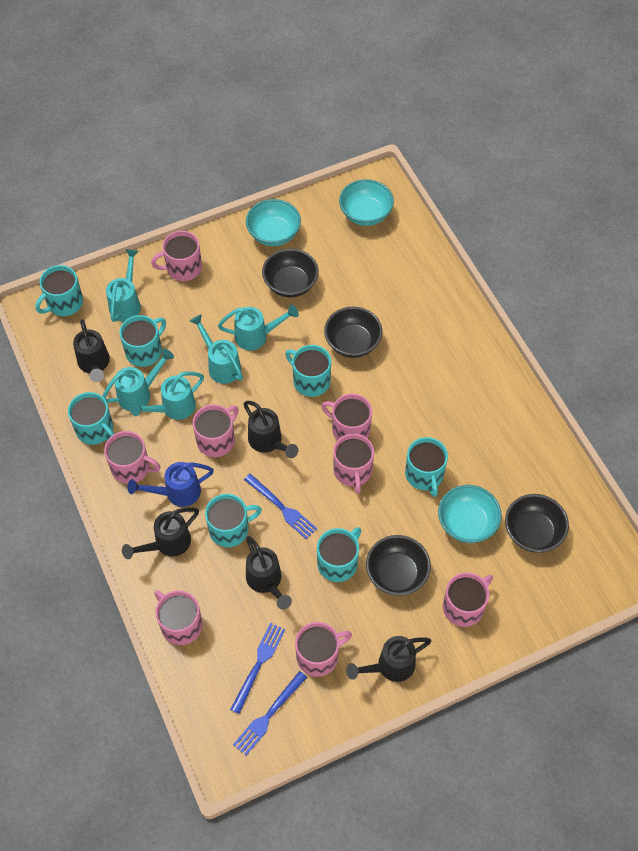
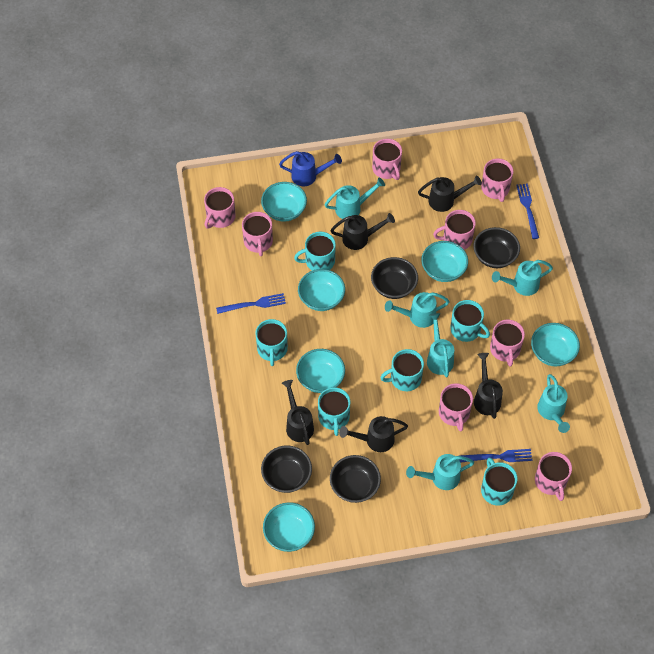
turquoise bowl: 3 -> 6
turquoise mug: 7 -> 6
turquoise watering can: 5 -> 6

